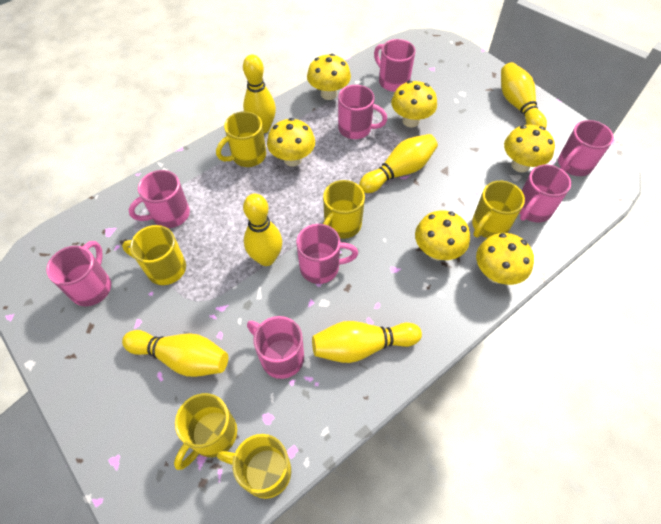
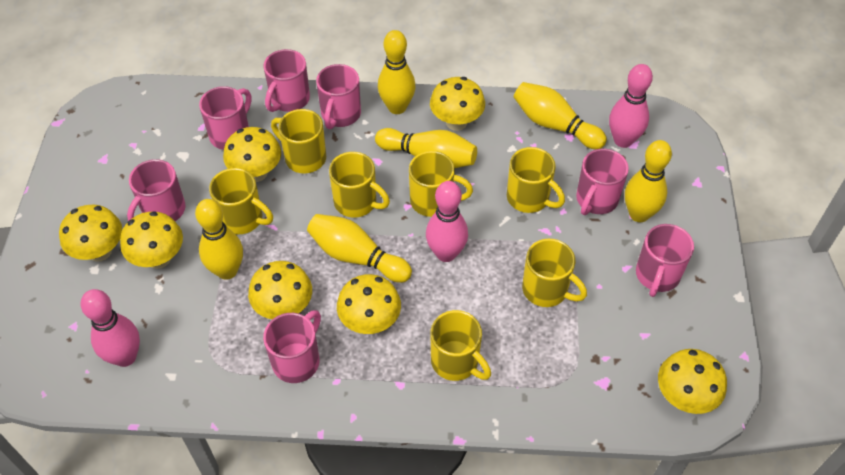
pink bowling pin: 0 -> 3
pink mug: 8 -> 7
yellow mug: 6 -> 7
yellow mushroom: 6 -> 7

